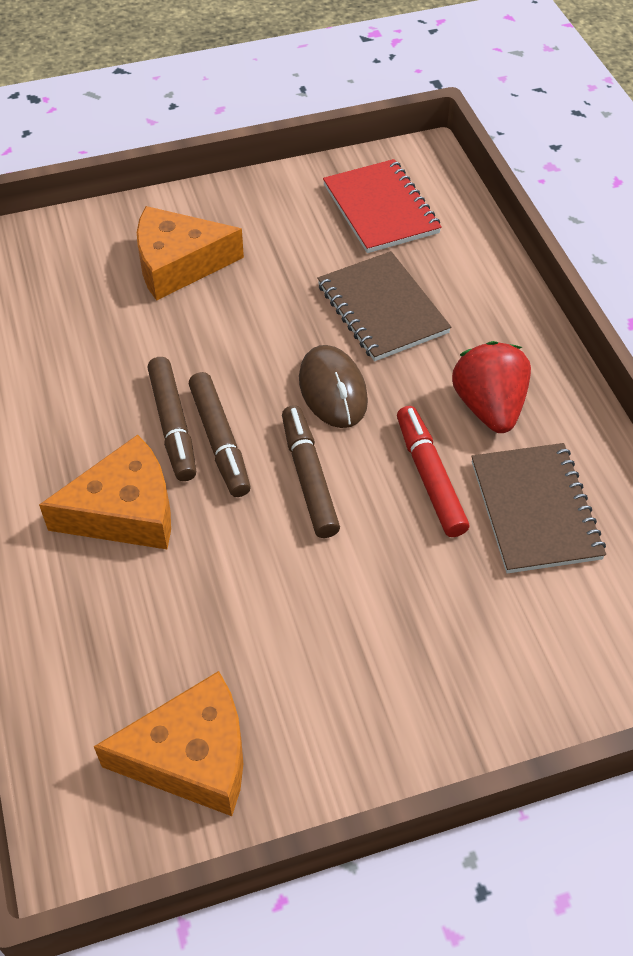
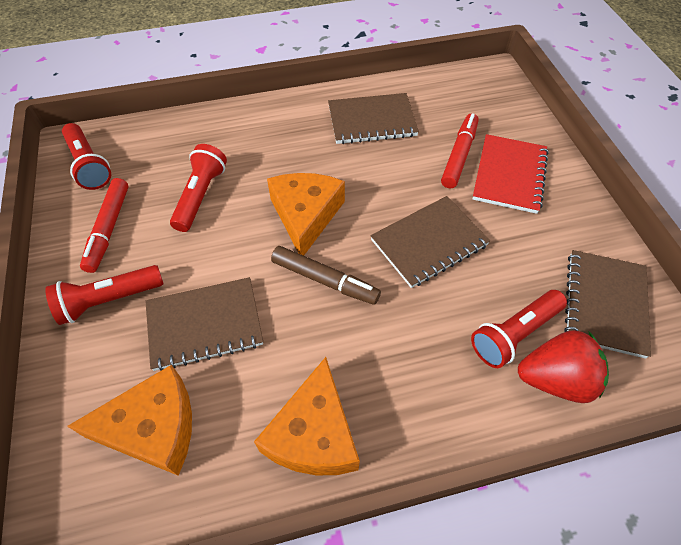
brown marker: 3 -> 1
brown mouse: 1 -> 0
brown notebook: 2 -> 4
red flashlight: 0 -> 4
red marker: 1 -> 2

